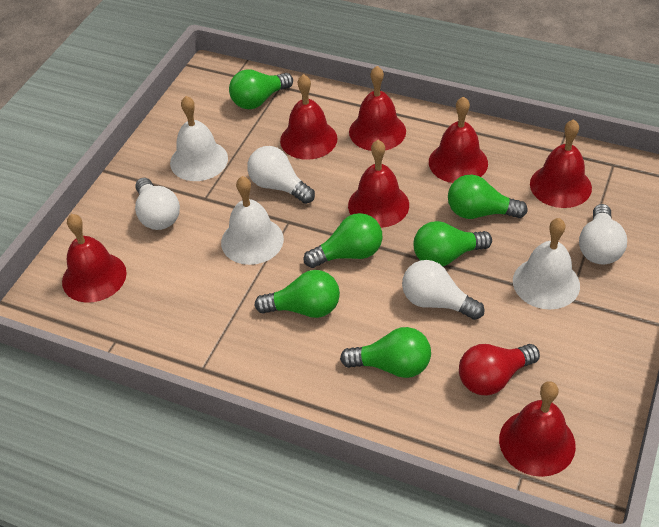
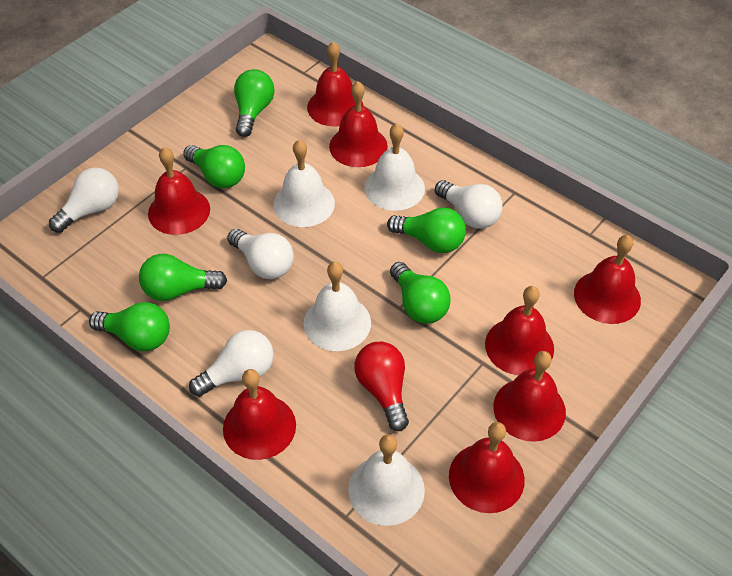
red bell: 7 -> 8
white bell: 3 -> 4

